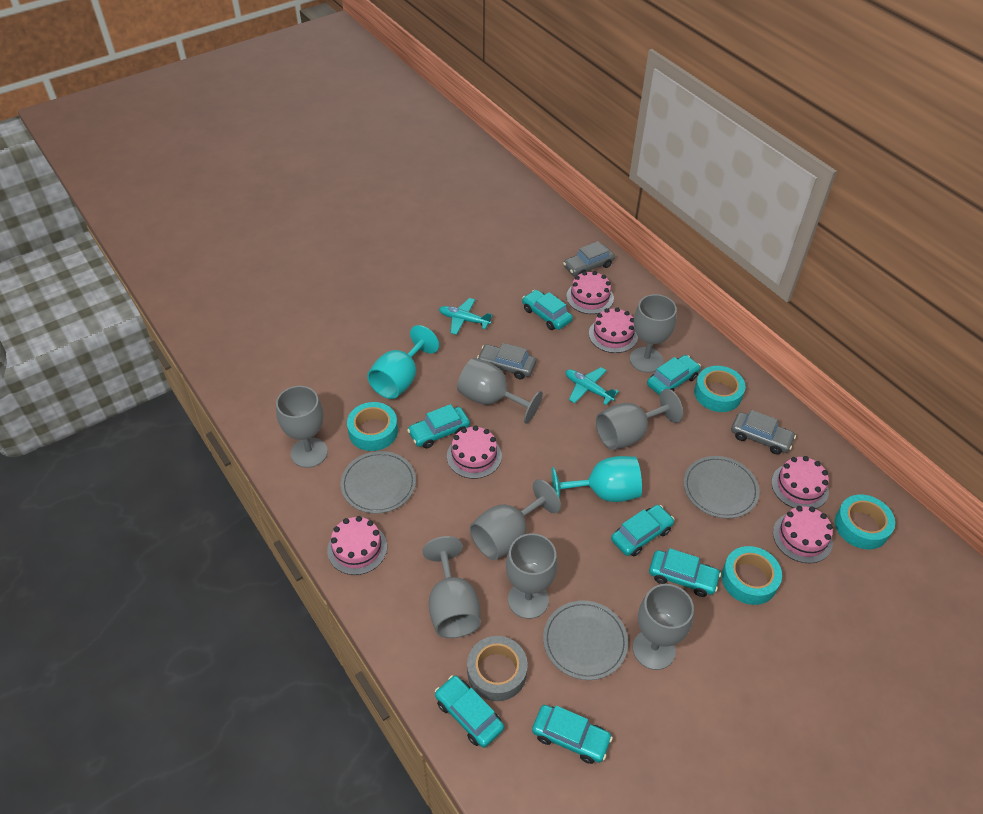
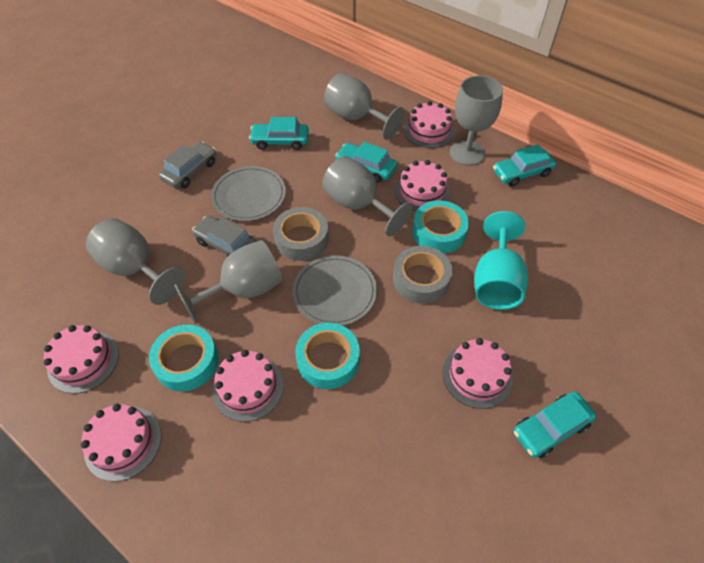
grey car: 3 -> 2
grey goblet: 8 -> 5
grey plate: 3 -> 2
grey tape: 1 -> 2
turquoise car: 7 -> 4
turquoise goblet: 2 -> 1
turquoise plane: 2 -> 0
turquoise tape: 4 -> 3

